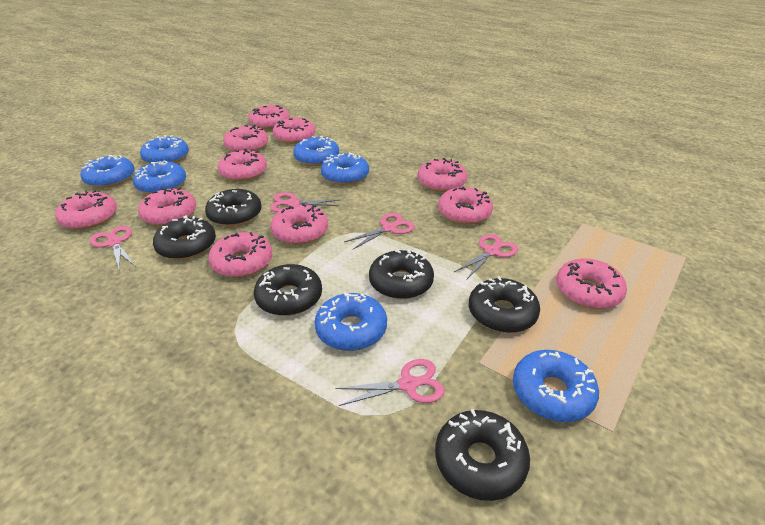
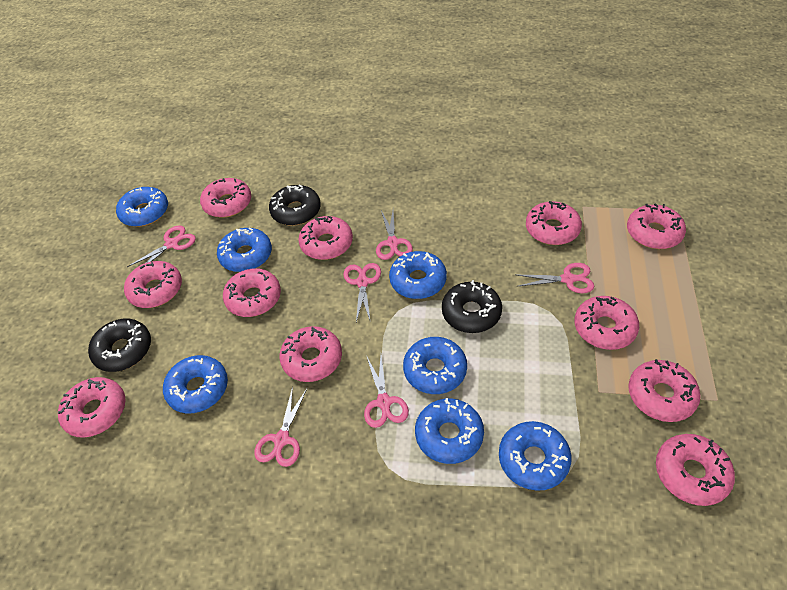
black donut: 6 -> 3
pink scissors: 5 -> 6

